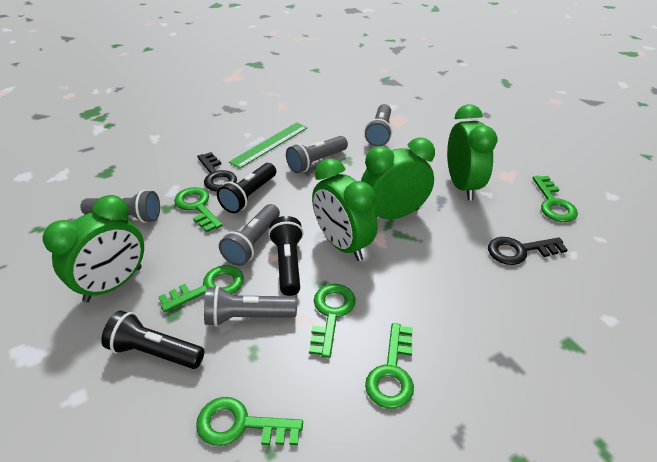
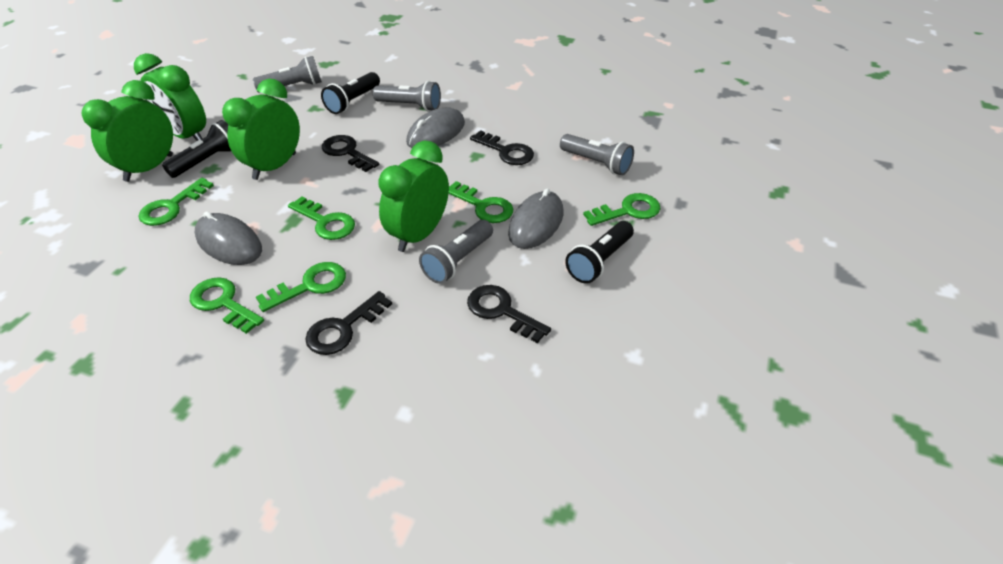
black key: 2 -> 4
green ruler: 1 -> 0
grey flashlight: 5 -> 4
grey mouse: 0 -> 3

